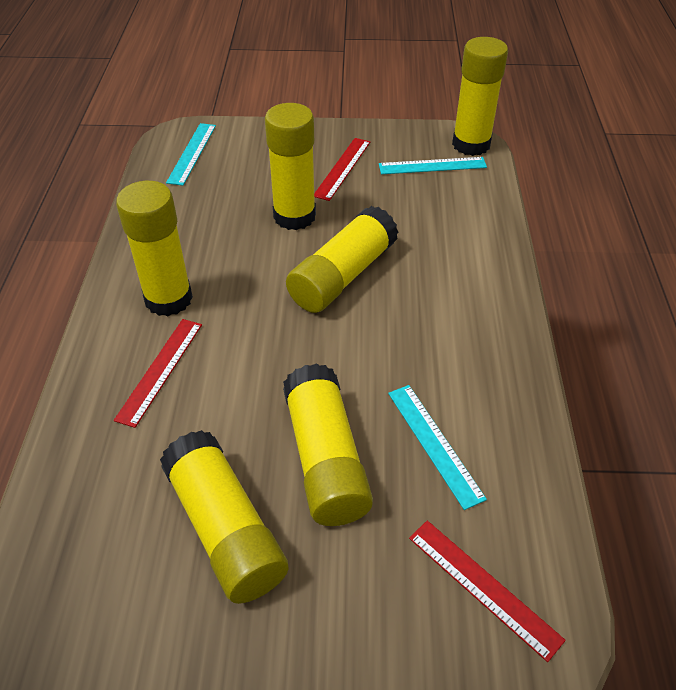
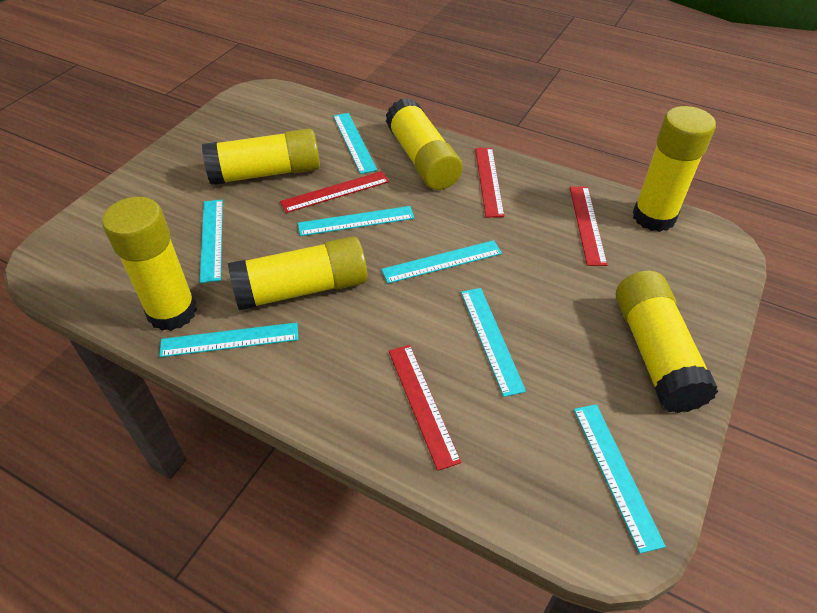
red ruler: 3 -> 4
turquoise ruler: 3 -> 7

